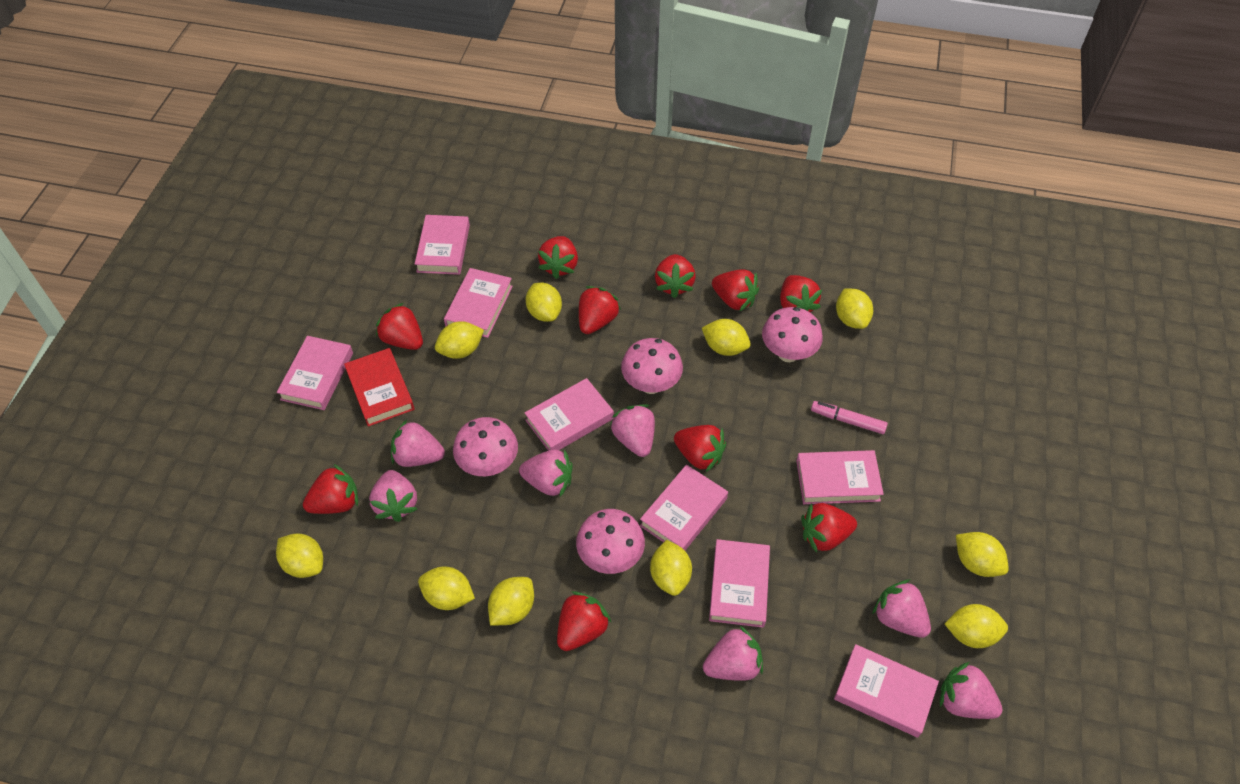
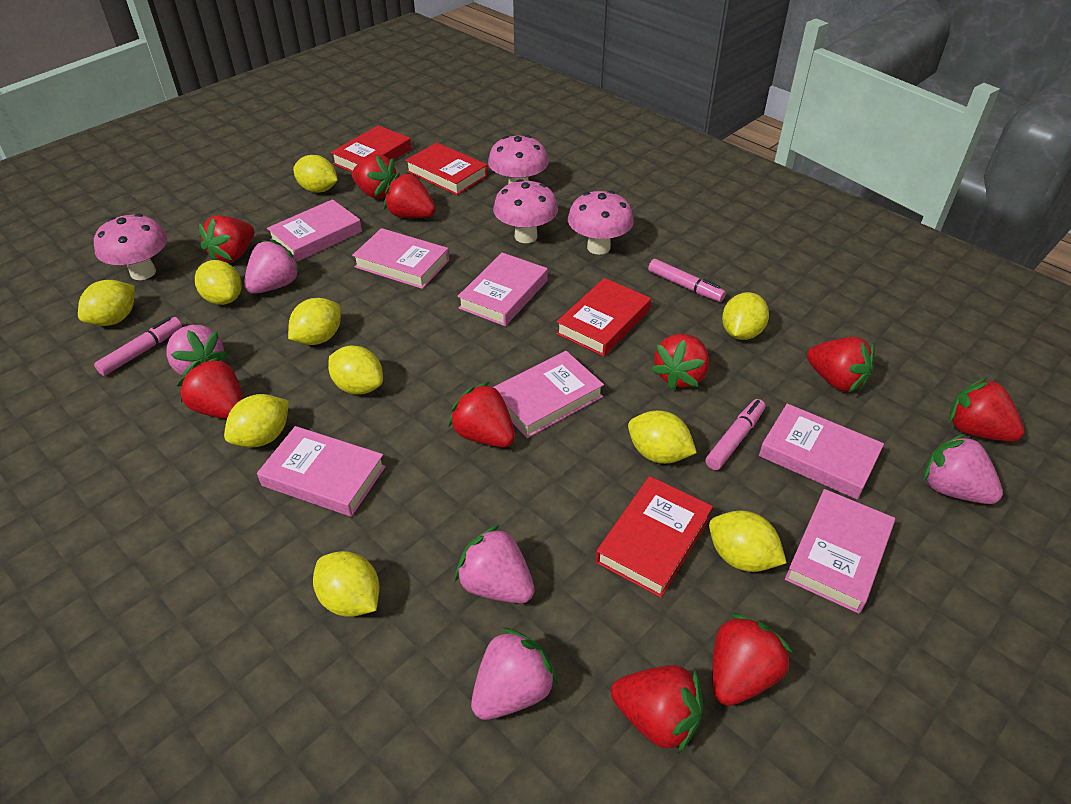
pink book: 8 -> 7
pink marker: 1 -> 3
pink strawberry: 7 -> 5
red book: 1 -> 4

